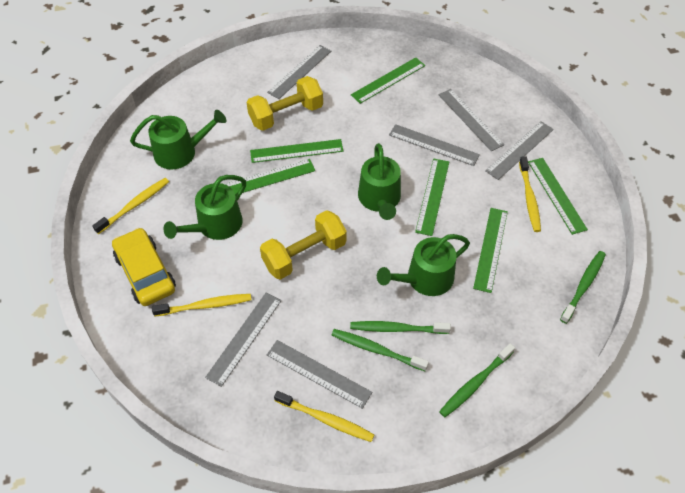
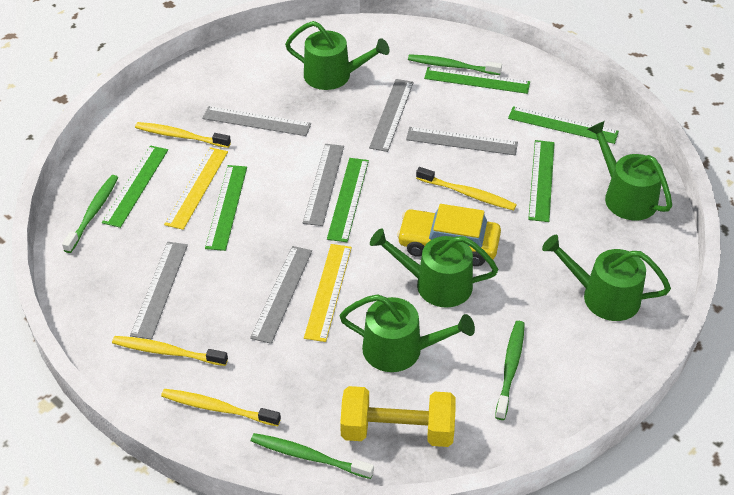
green watering can: 4 -> 5
yellow dumbbell: 2 -> 1
yellow ruler: 0 -> 2

